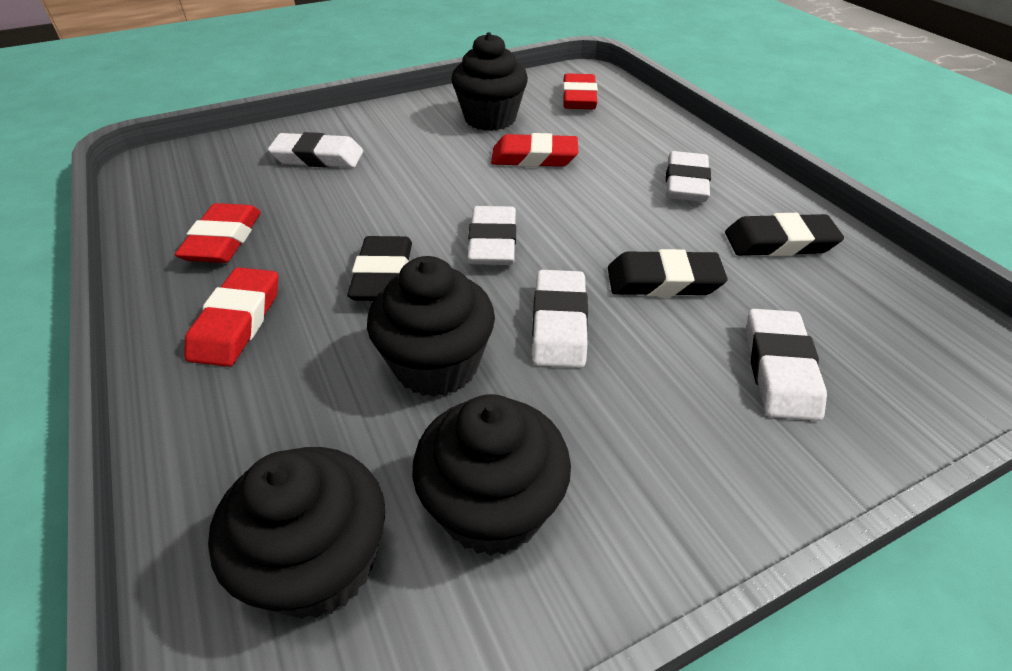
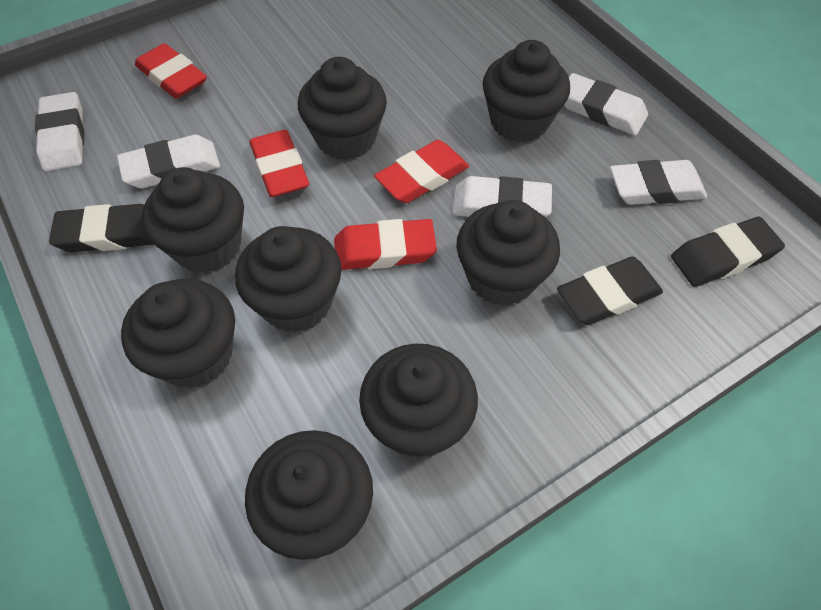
black cupcake: 4 -> 8

